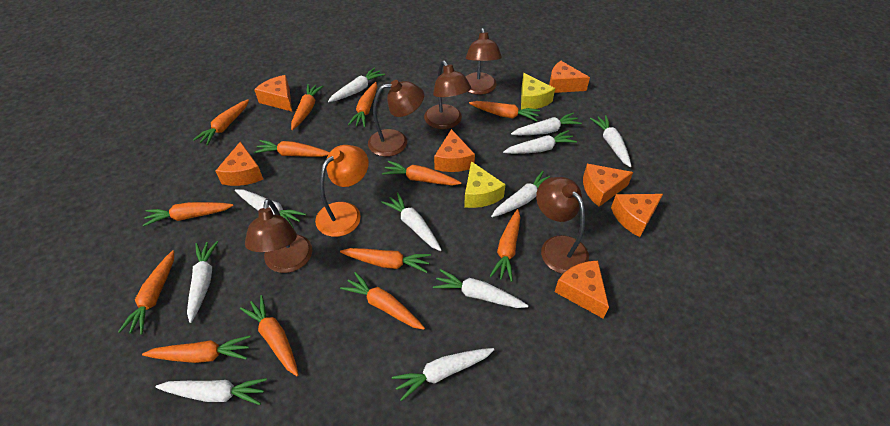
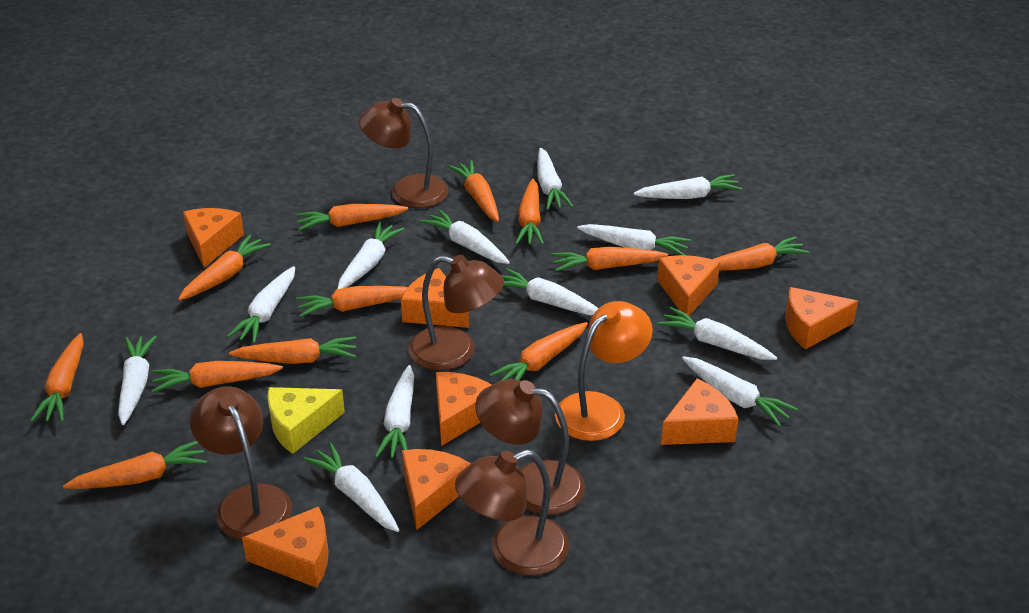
orange carrot: 13 -> 12
orange cheese: 7 -> 8
white carrot: 11 -> 12
yellow cheese: 2 -> 1

